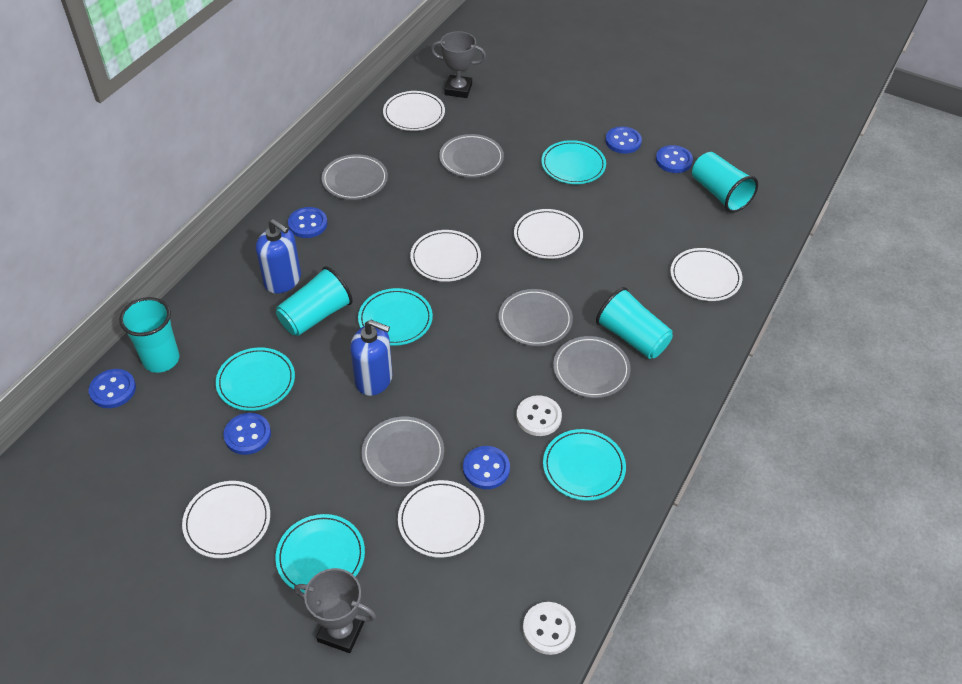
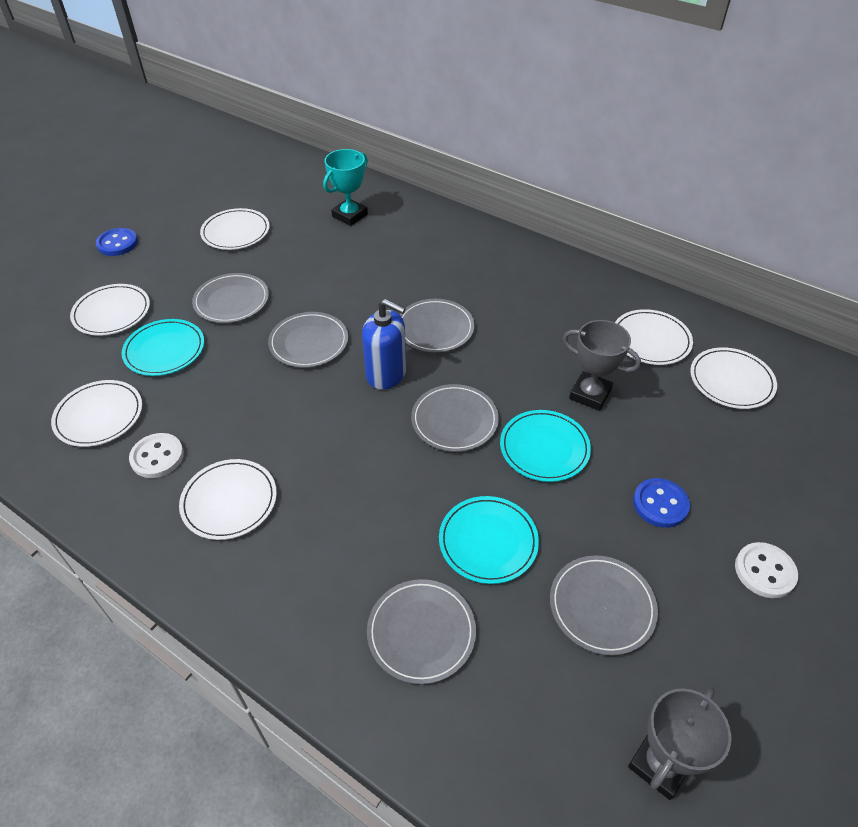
blue button: 6 -> 2
blue soap dispenser: 2 -> 1
grey plate: 5 -> 6
turquoise cup: 4 -> 0
turquoise plate: 5 -> 3
turquoise trophy: 0 -> 1

